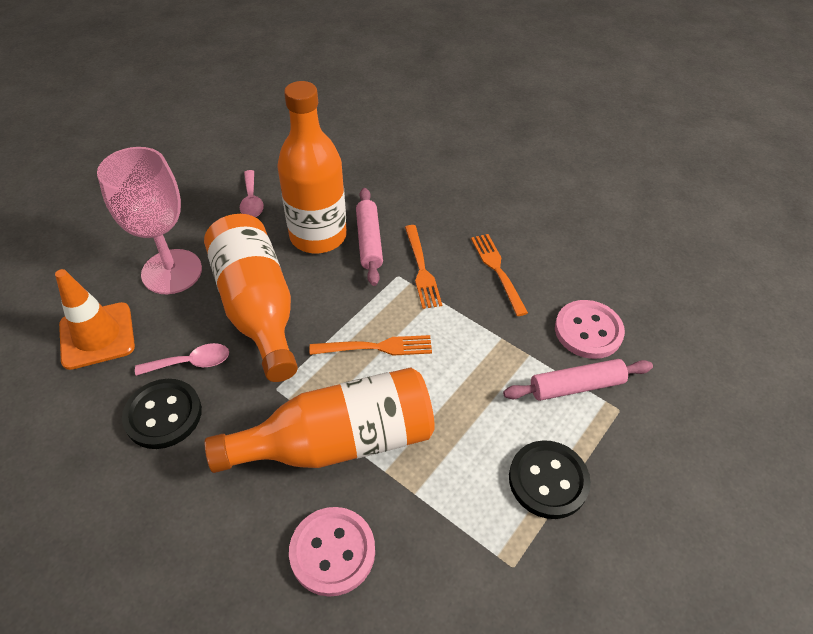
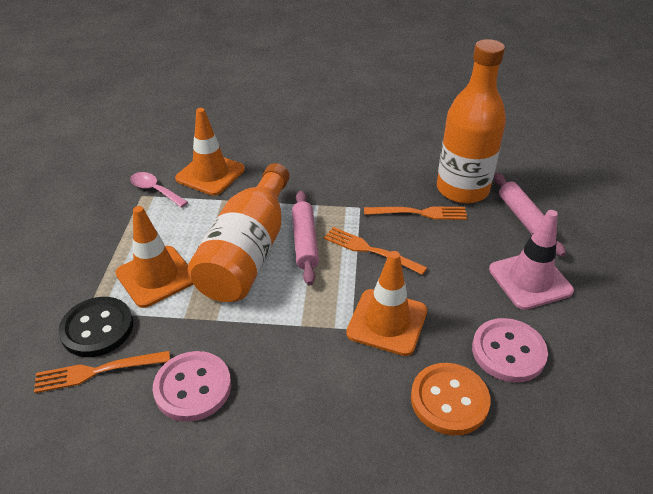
black button: 2 -> 1
orange bottle: 3 -> 2
orange button: 0 -> 1
orange traffic cone: 1 -> 3
pink goblet: 1 -> 0
pink spoon: 2 -> 1
pink traffic cone: 0 -> 1

